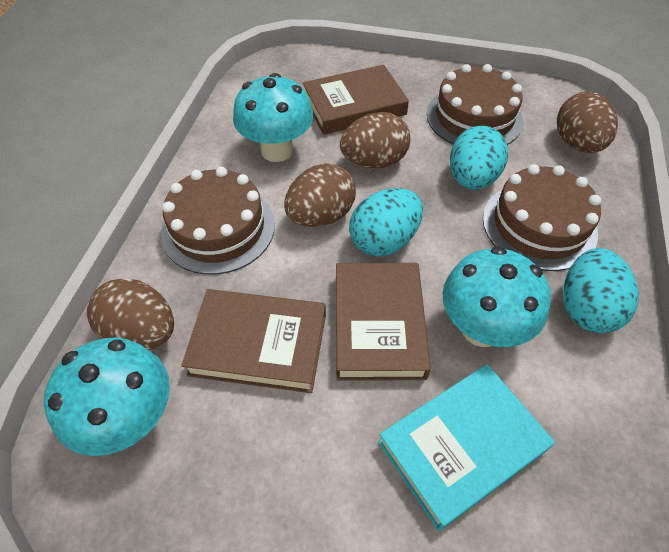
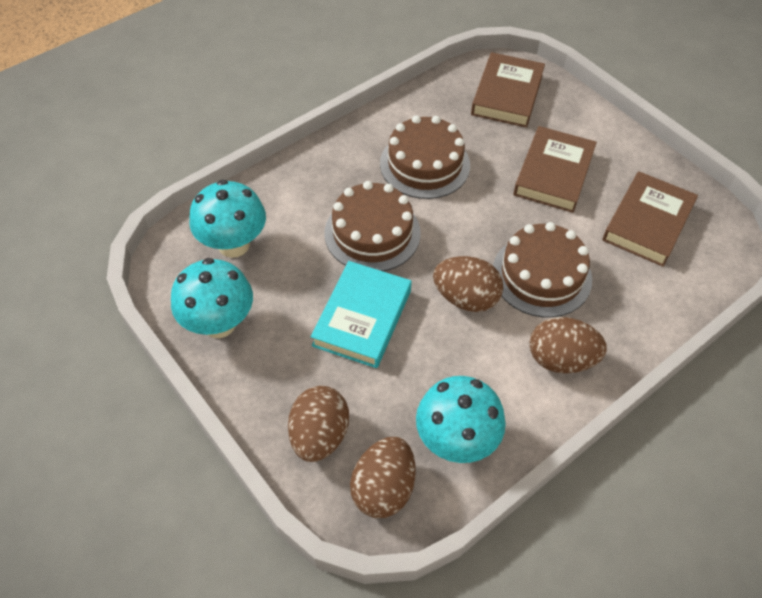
turquoise egg: 3 -> 0

